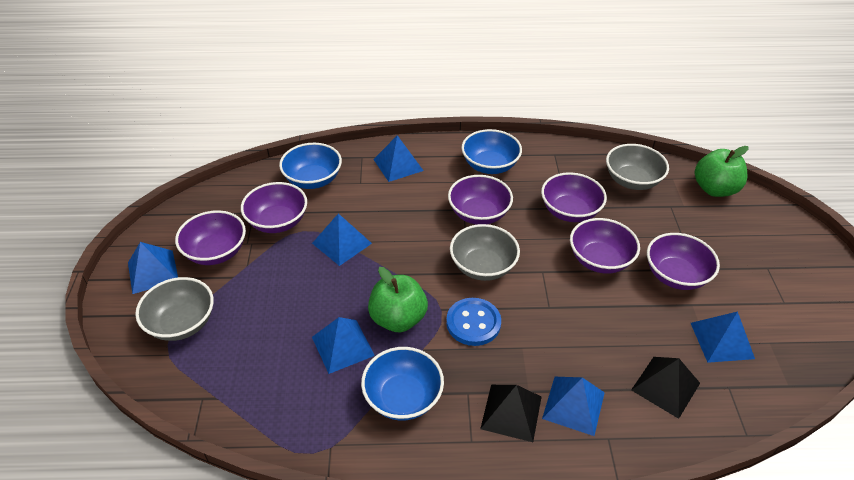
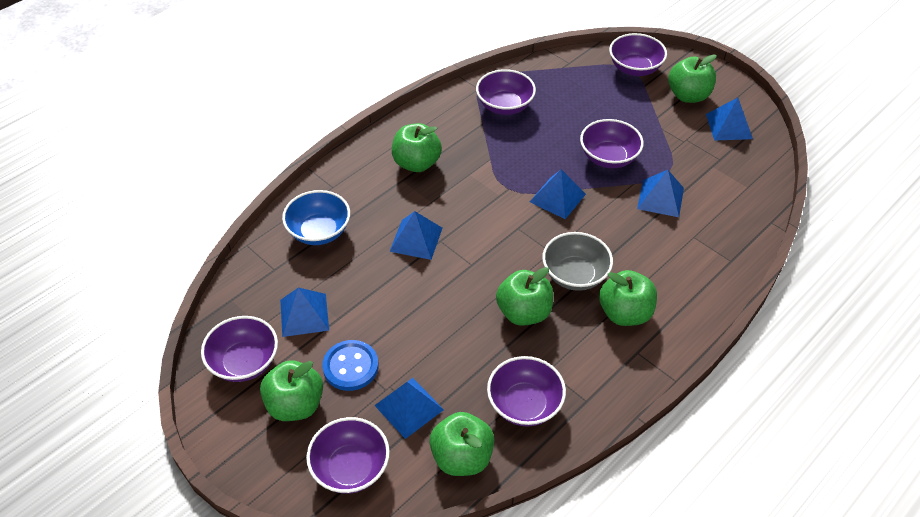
black pyramid: 2 -> 0
blue bowl: 3 -> 1
green apple: 2 -> 6
grey bowl: 3 -> 1

